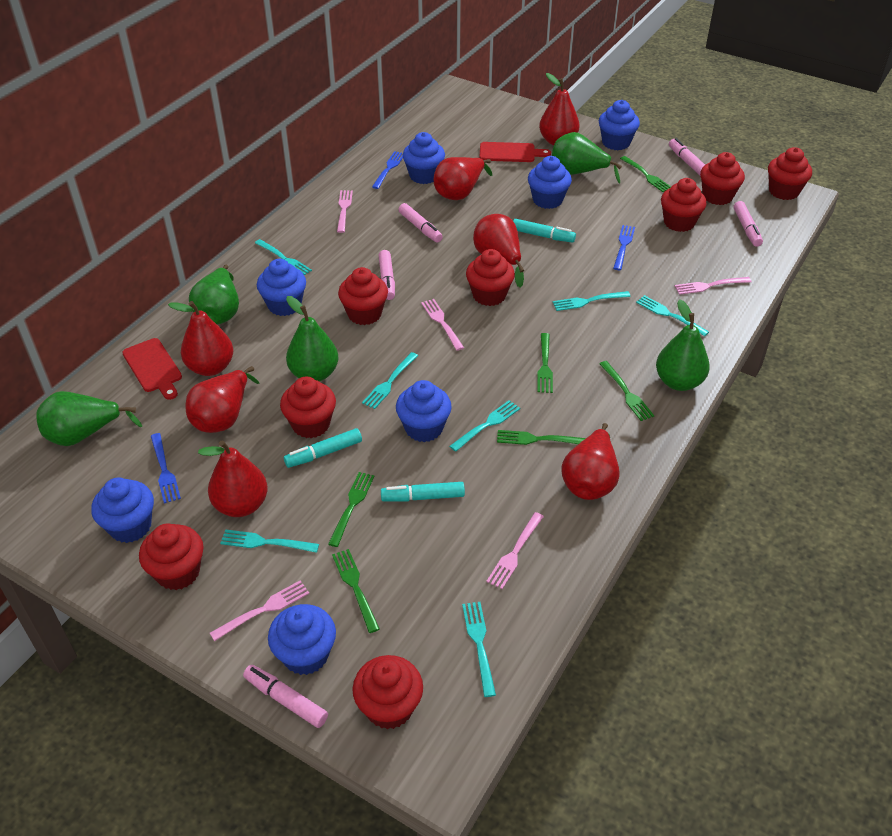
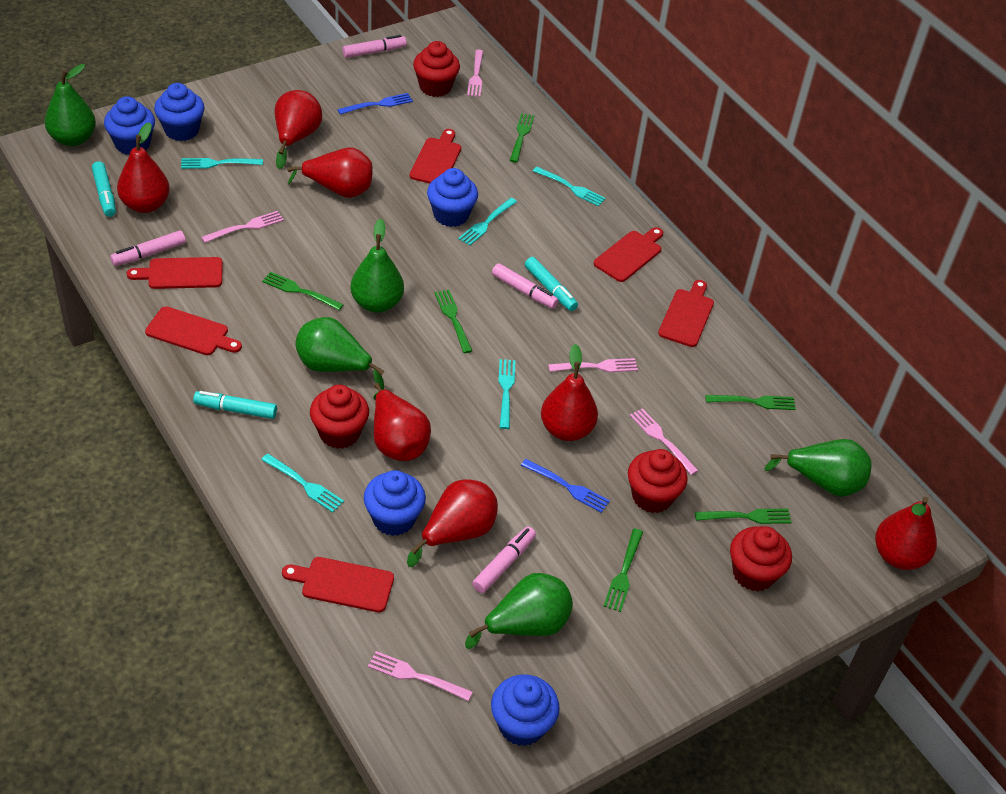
blue cupcake: 7 -> 5
blue fork: 3 -> 2
pink marker: 5 -> 4
red cupcake: 8 -> 4
red cutting board: 2 -> 6
turquoise fork: 7 -> 5

